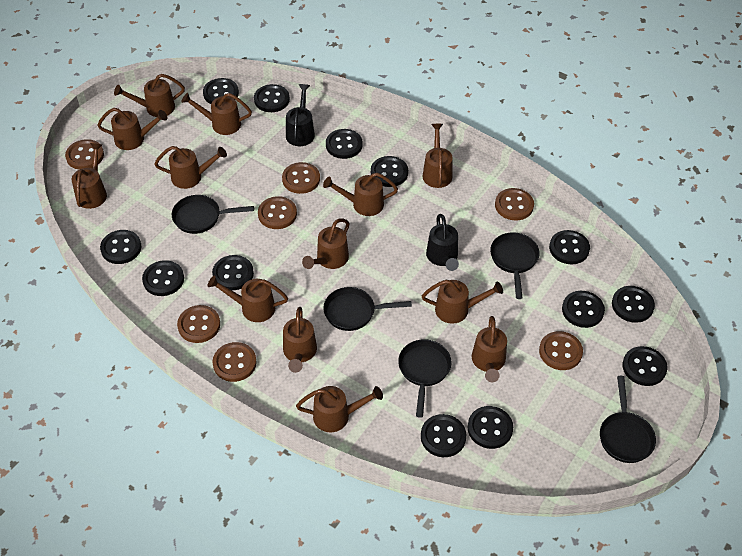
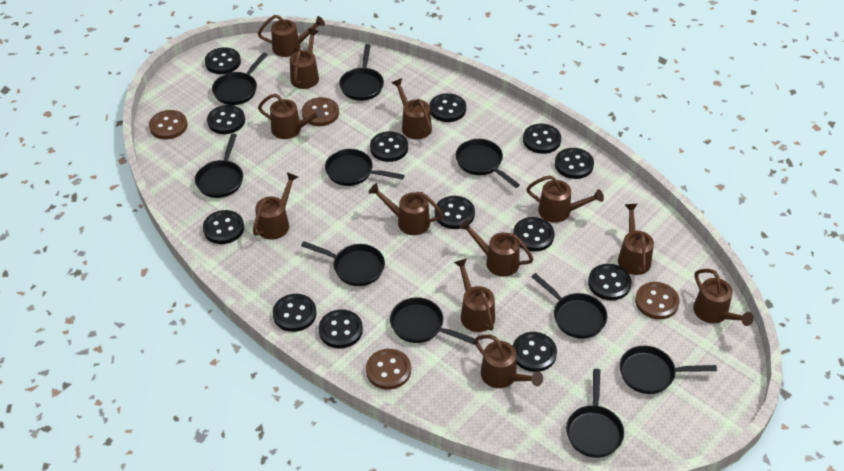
black pan: 5 -> 10
black watering can: 2 -> 0
brown button: 7 -> 4
brown watering can: 13 -> 12

